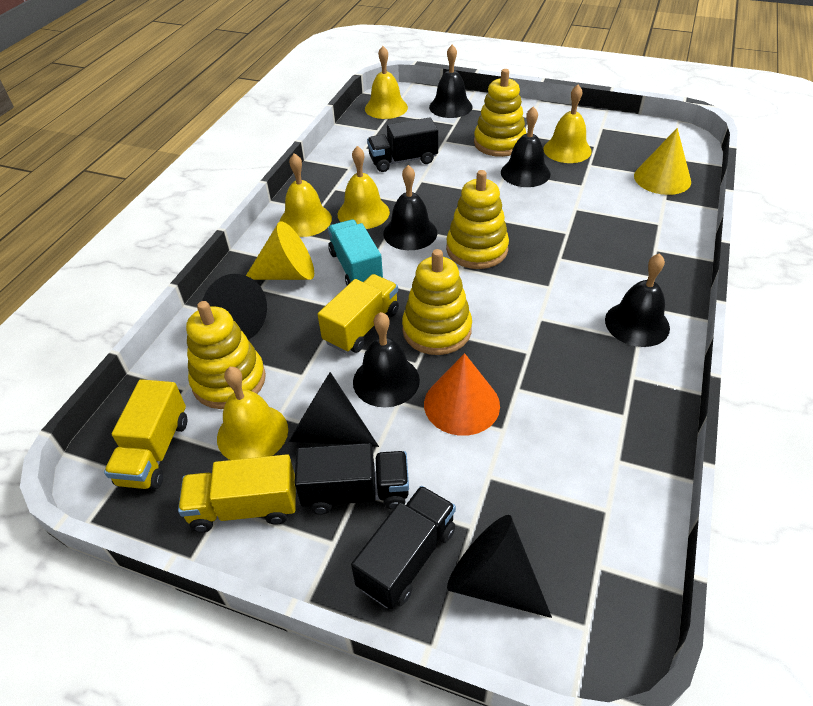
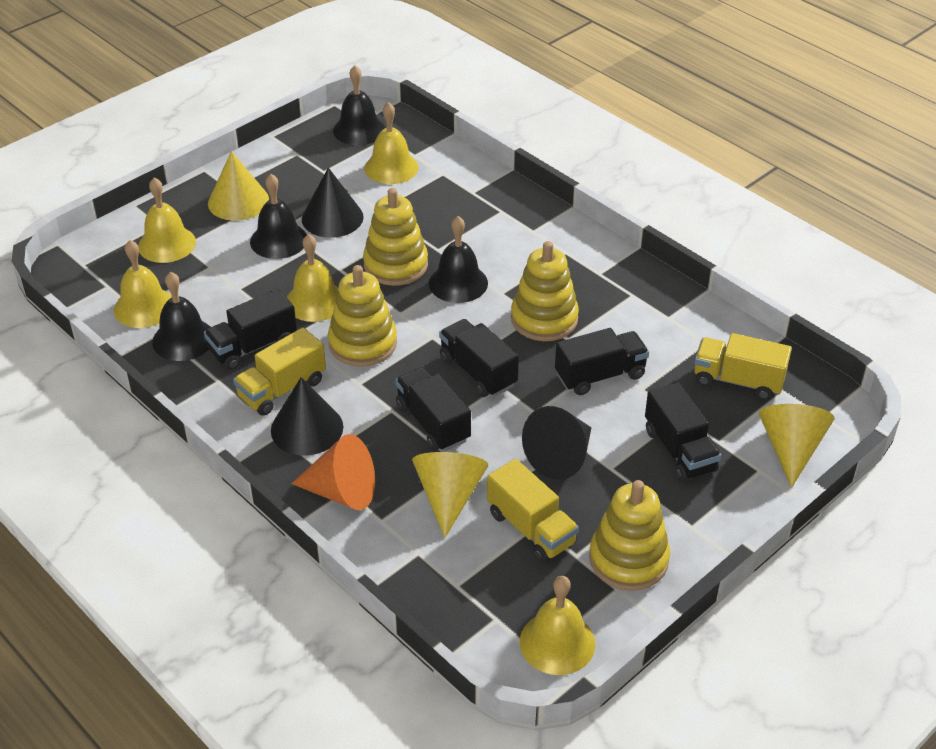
black bell: 5 -> 4
black truck: 3 -> 5
turquoise truck: 1 -> 0
yellow cone: 2 -> 3

